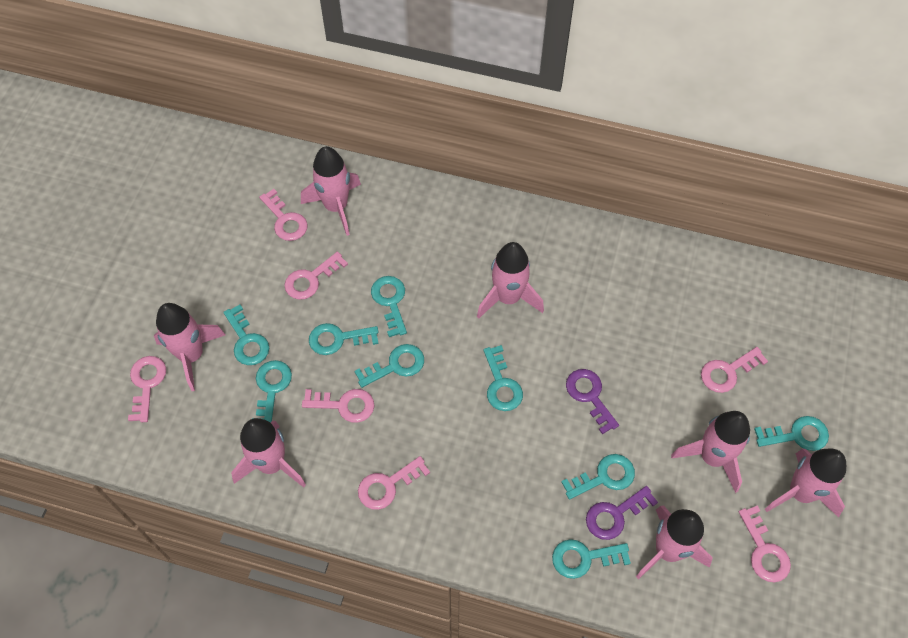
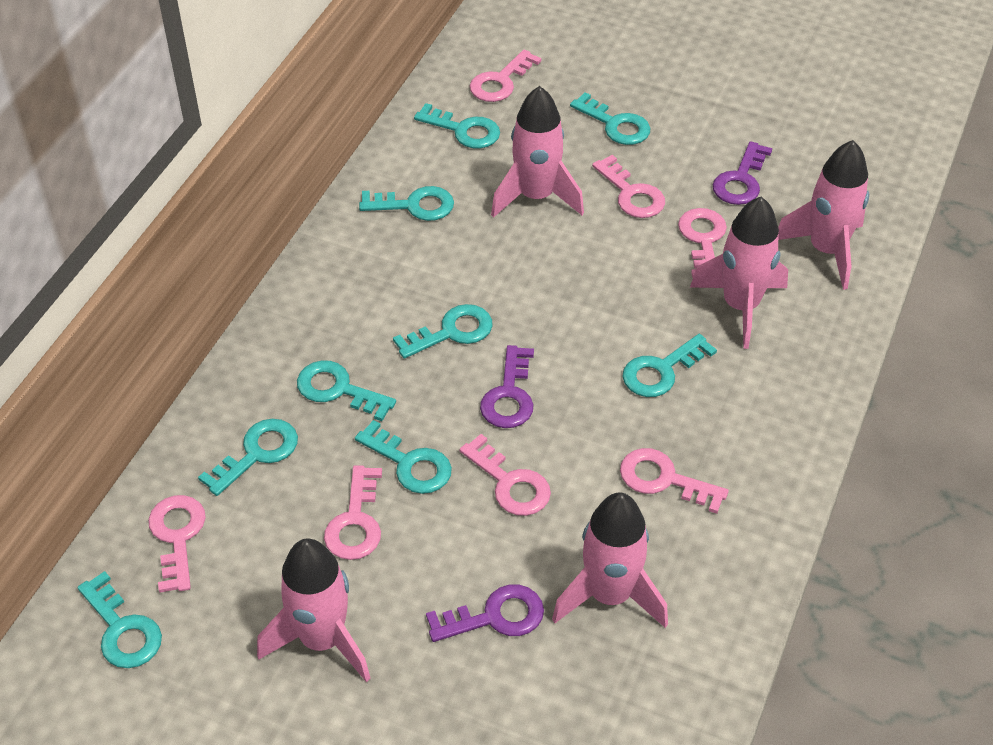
pink rocket: 7 -> 5
purple key: 2 -> 3

